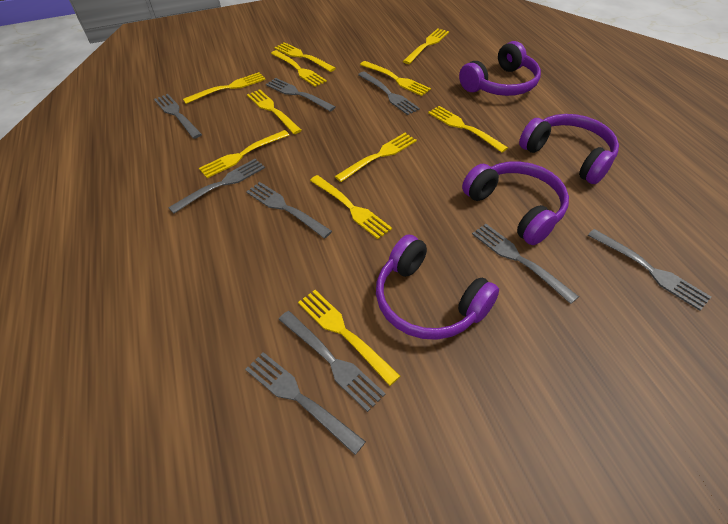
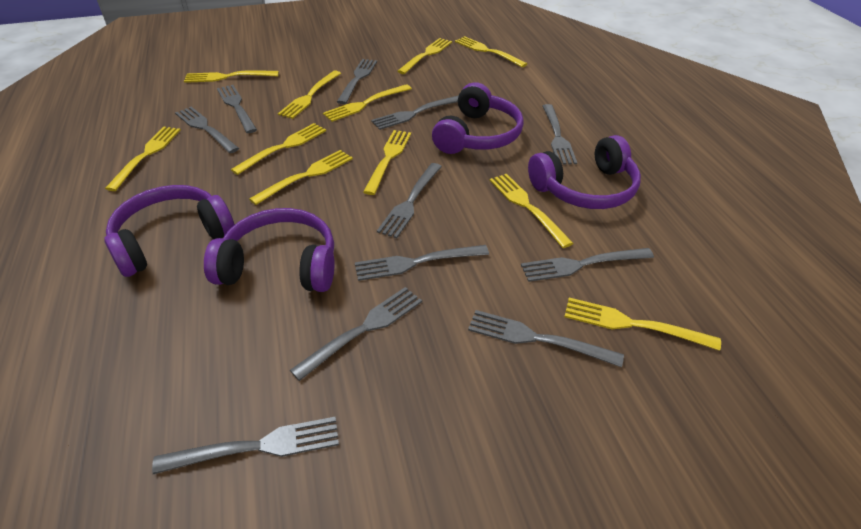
grey fork: 9 -> 11

